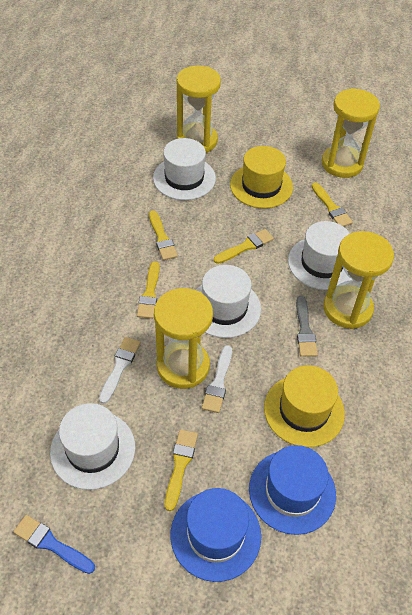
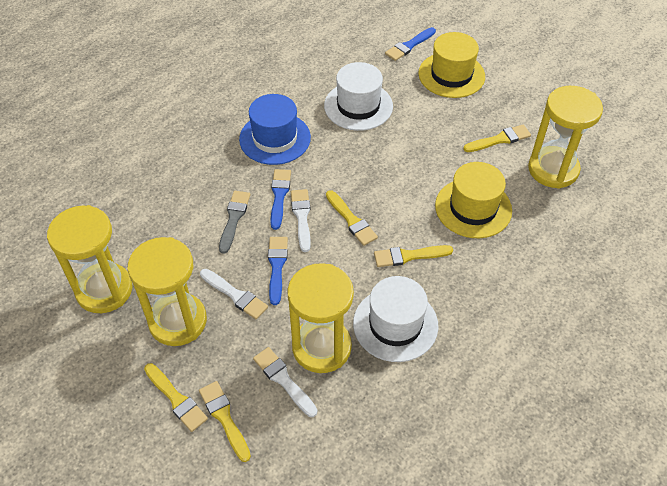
blue brush: 1 -> 3
blue hat: 2 -> 1
white brush: 2 -> 3
white hat: 4 -> 2

